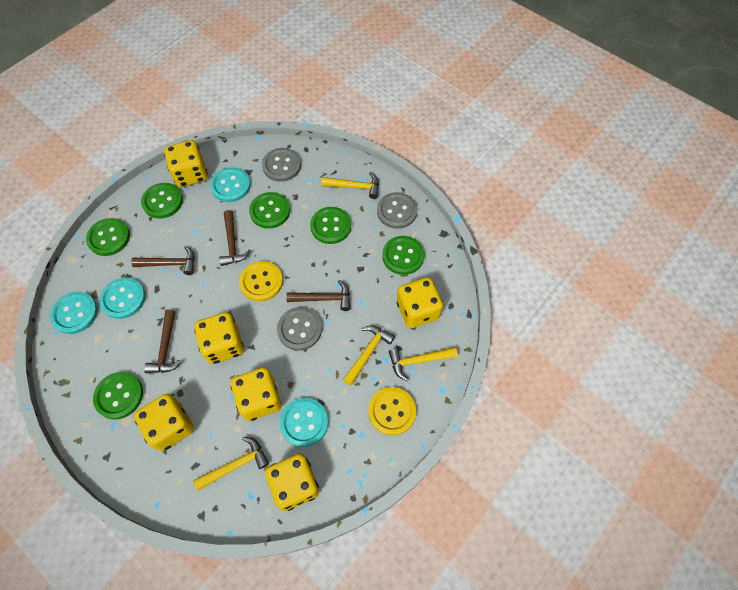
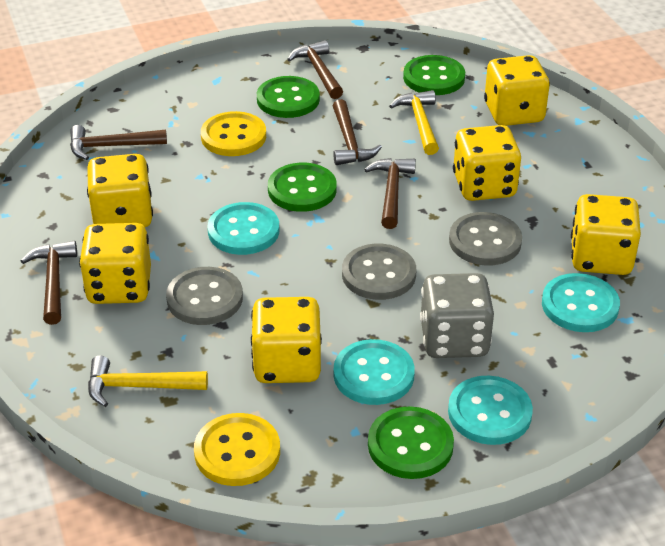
brown hammer: 4 -> 5
green button: 6 -> 4
grey dice: 0 -> 1
yellow hammer: 4 -> 2

